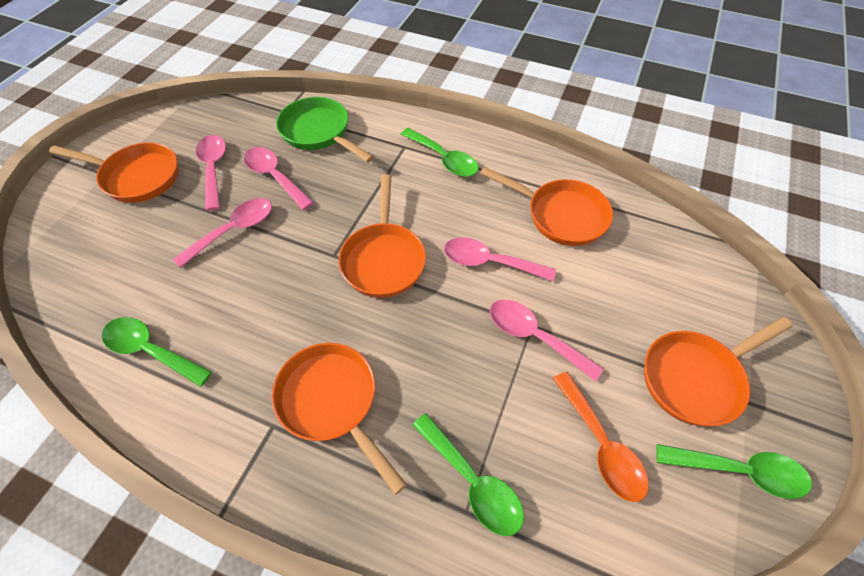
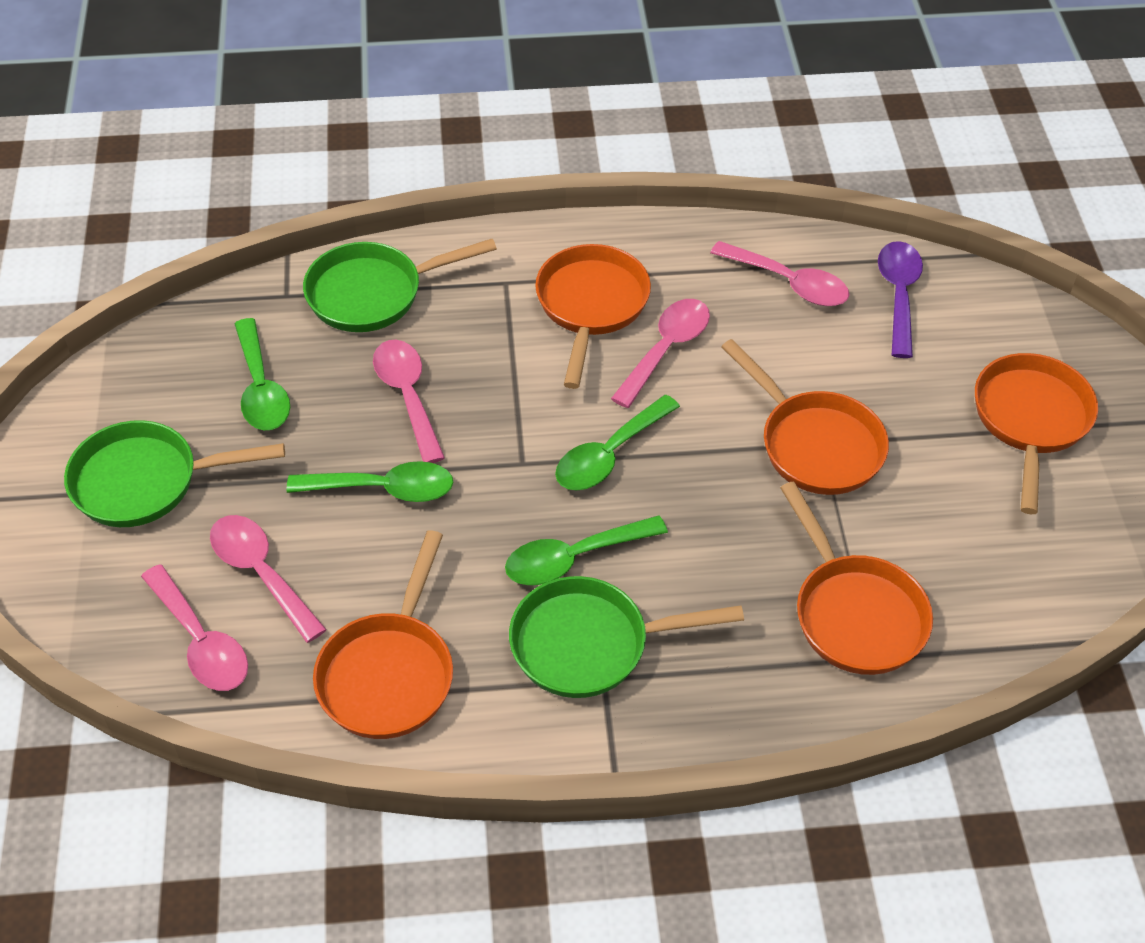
green pan: 1 -> 3
orange spoon: 1 -> 0
purple spoon: 0 -> 1

